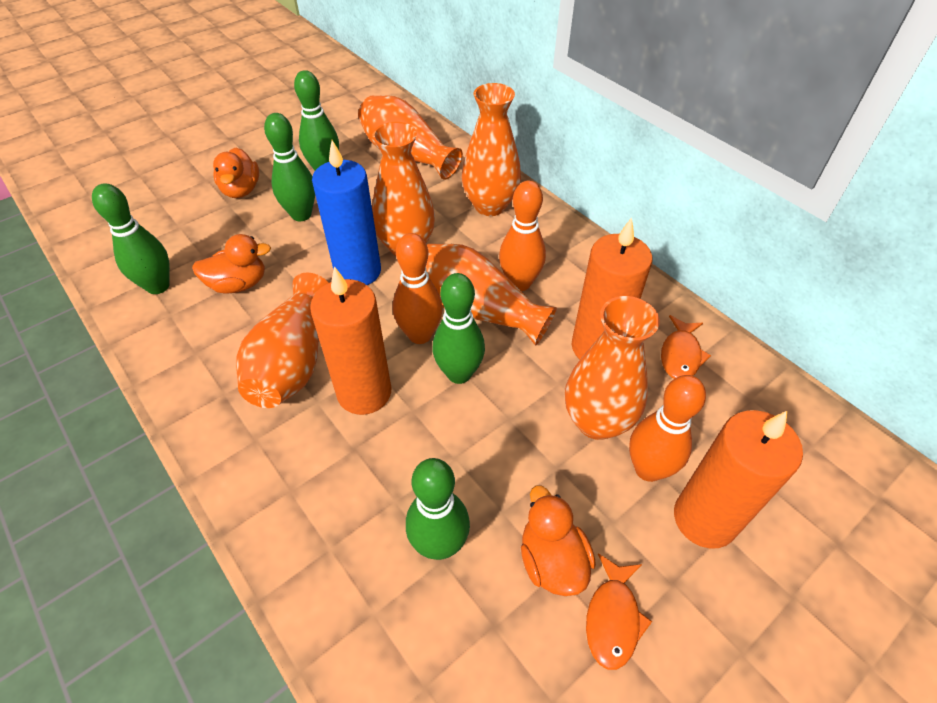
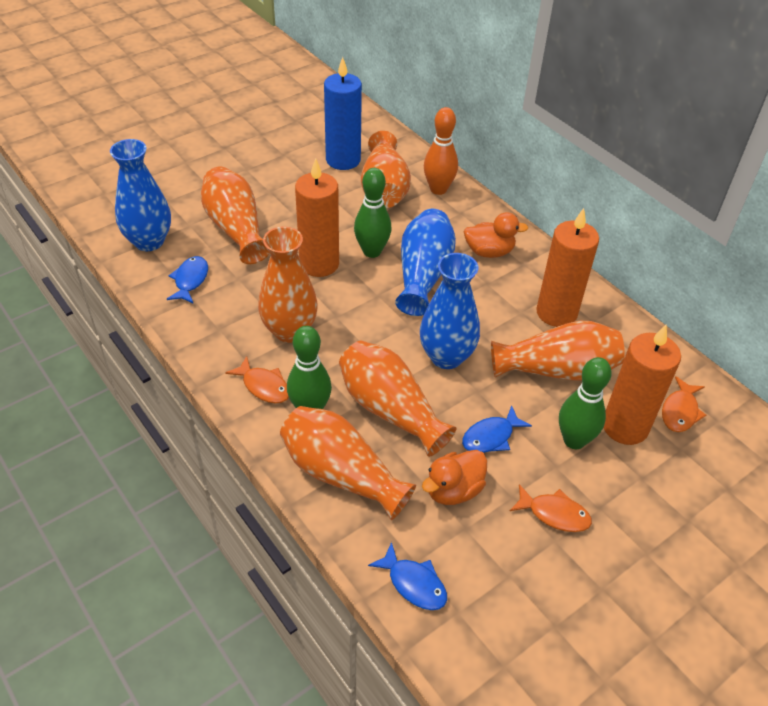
blue fish: 0 -> 3
blue vase: 0 -> 3
green bowling pin: 5 -> 3
orange bowling pin: 3 -> 1
orange duck: 3 -> 2
orange fish: 2 -> 3

